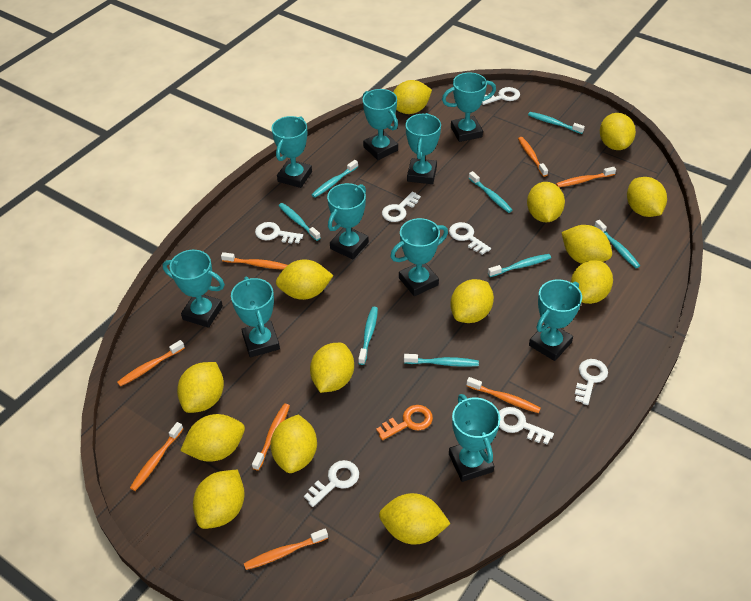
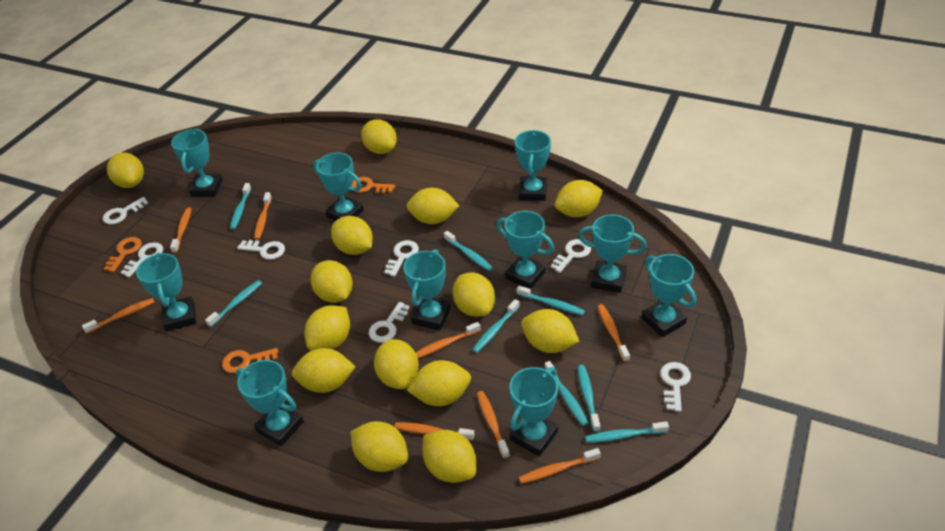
orange key: 1 -> 3

